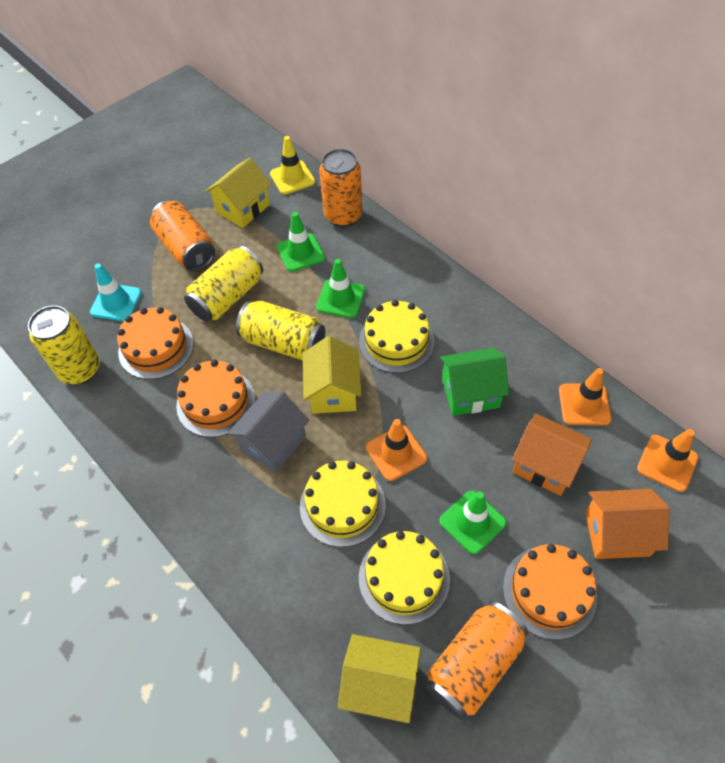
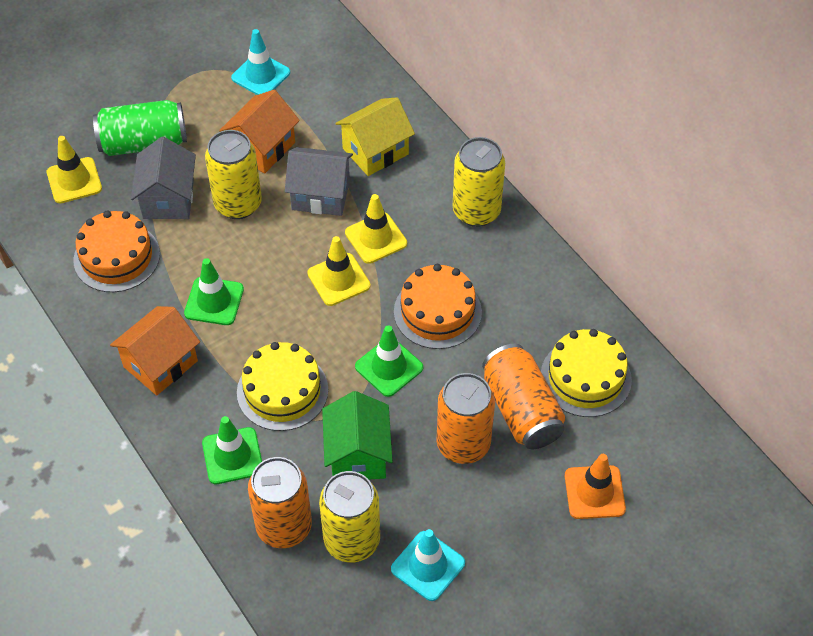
green can: 0 -> 1
grey house: 1 -> 2
orange cake: 3 -> 2
orange traffic cone: 3 -> 1
turquoise traffic cone: 1 -> 2
yellow cake: 3 -> 2
yellow house: 3 -> 1
yellow traffic cone: 1 -> 3

